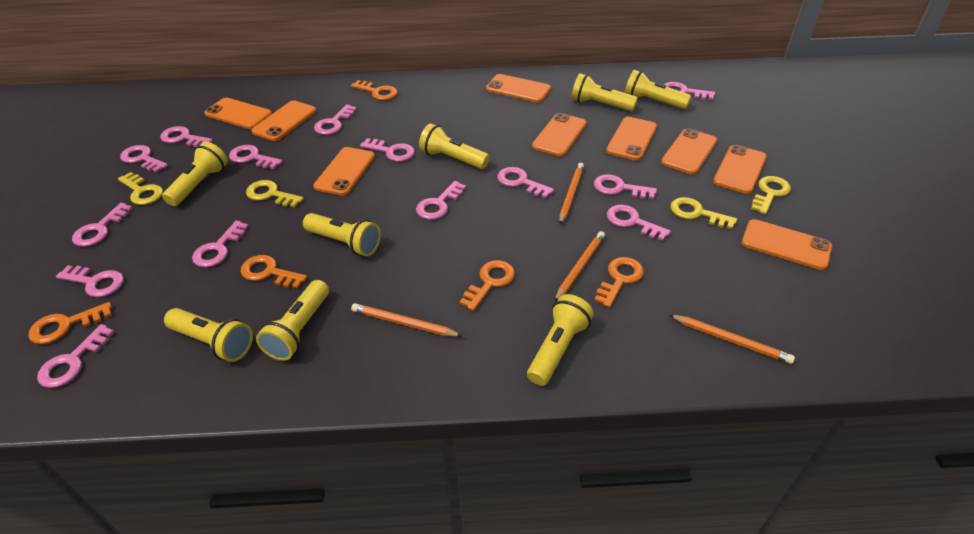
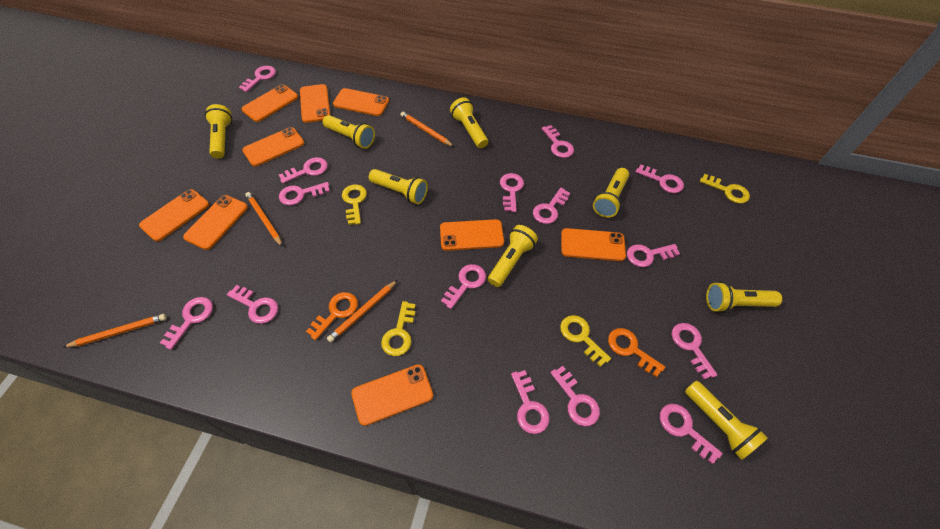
orange key: 5 -> 2
pink key: 14 -> 15

